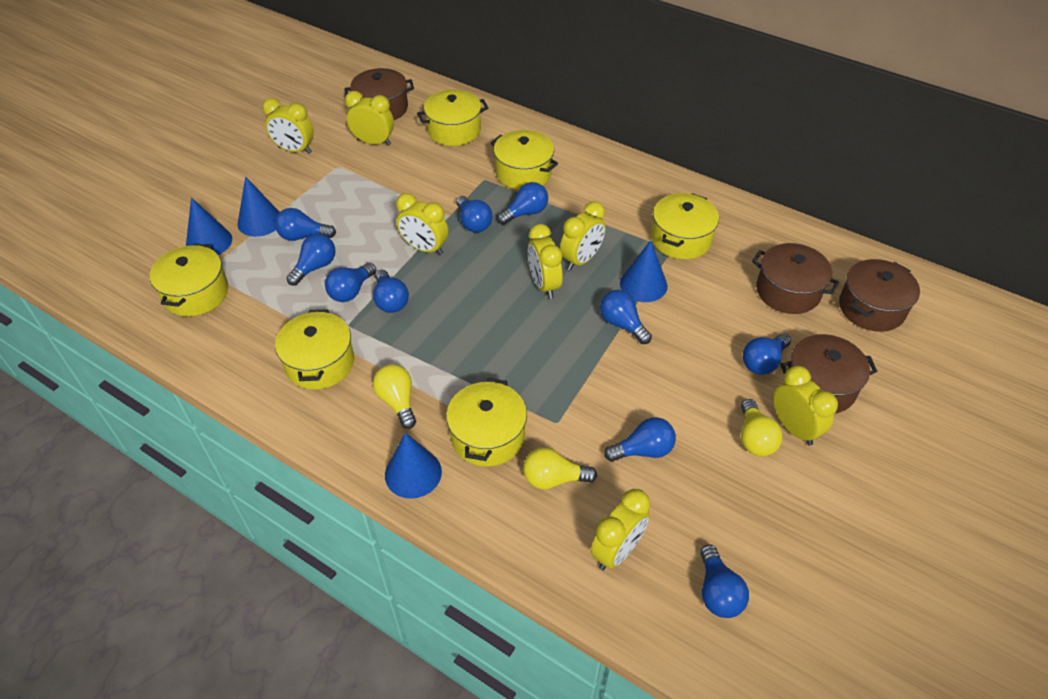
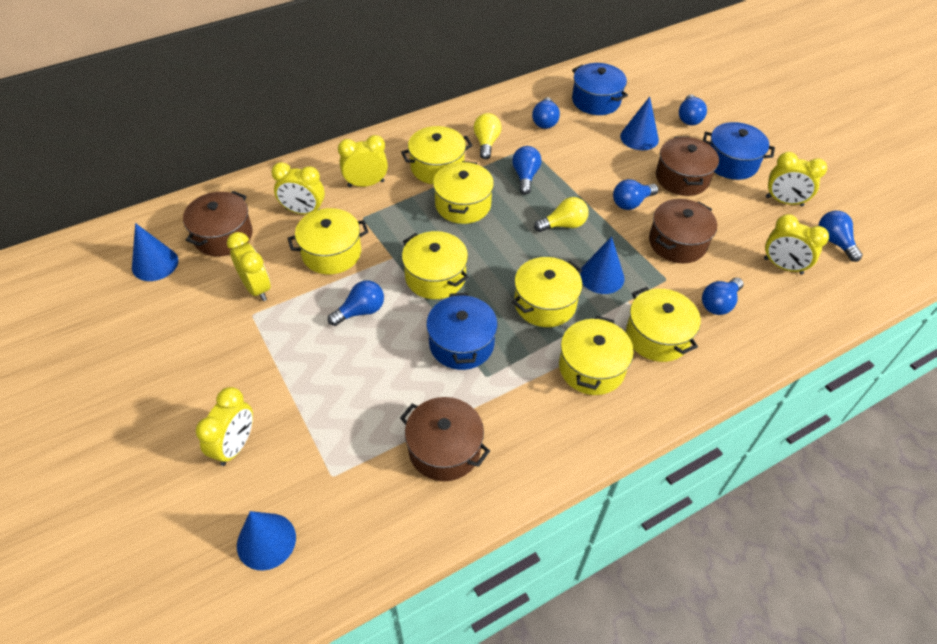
blue light bulb: 10 -> 7
blue pot: 0 -> 3
yellow clock: 7 -> 6
yellow light bulb: 3 -> 2
yellow pot: 6 -> 7

